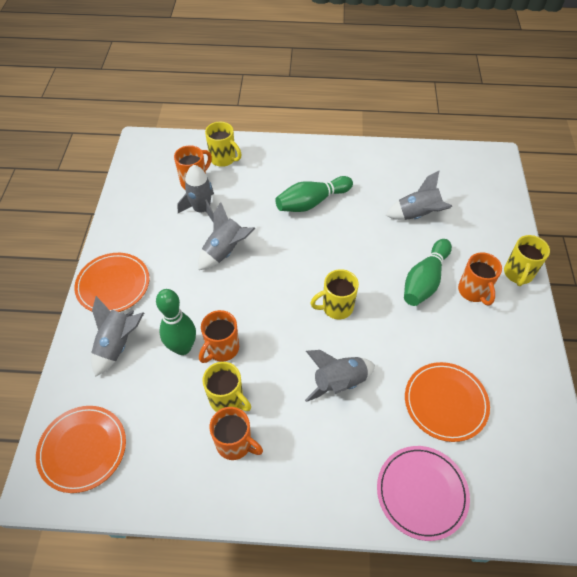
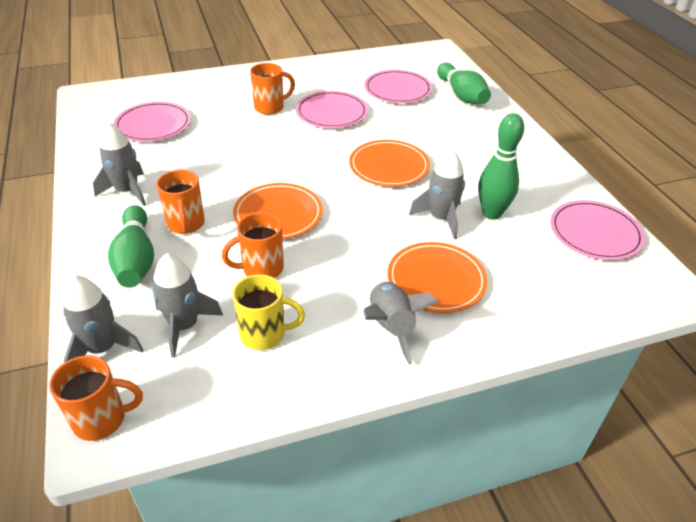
pink plate: 1 -> 4
yellow mug: 4 -> 1

